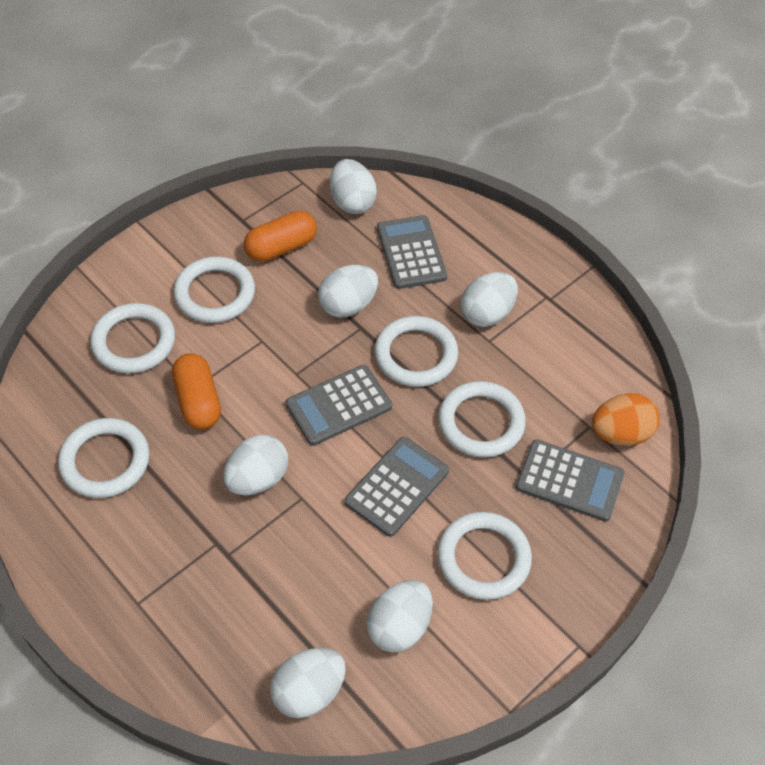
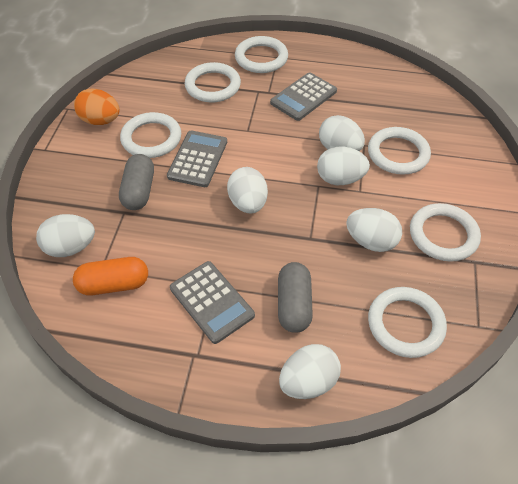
grey calculator: 4 -> 3
grey capsule: 0 -> 2
orange capsule: 2 -> 1

